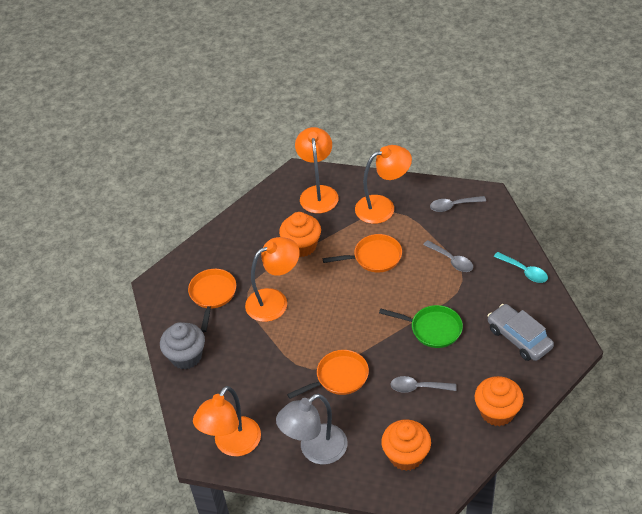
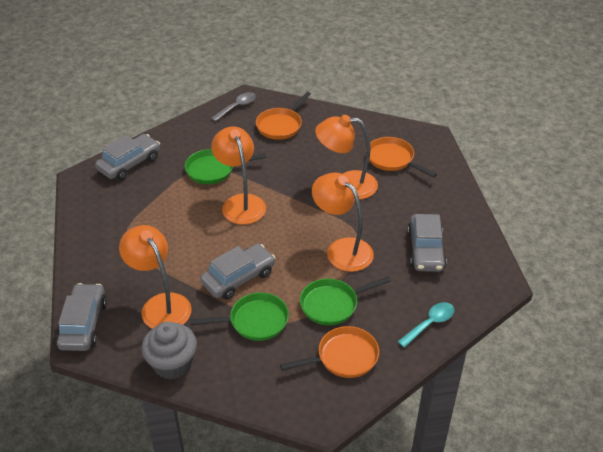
green pan: 1 -> 3
grey car: 1 -> 4
grey lamp: 1 -> 0
grey spoon: 3 -> 1
orange cupcake: 3 -> 0

